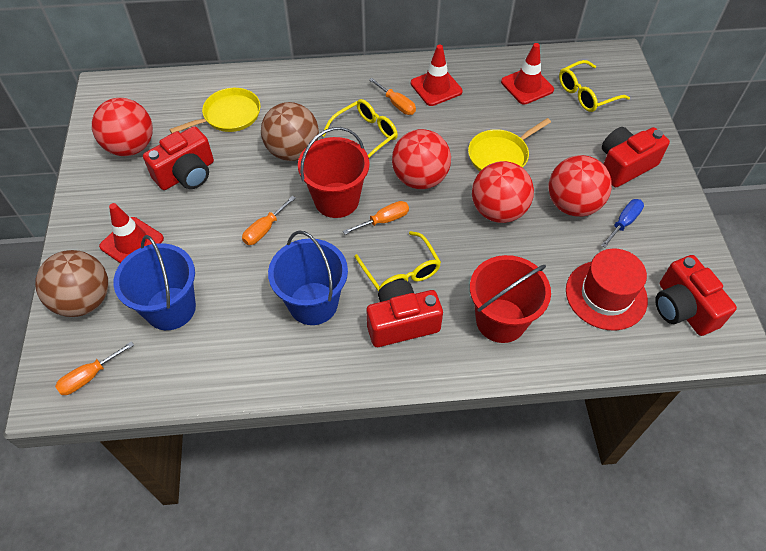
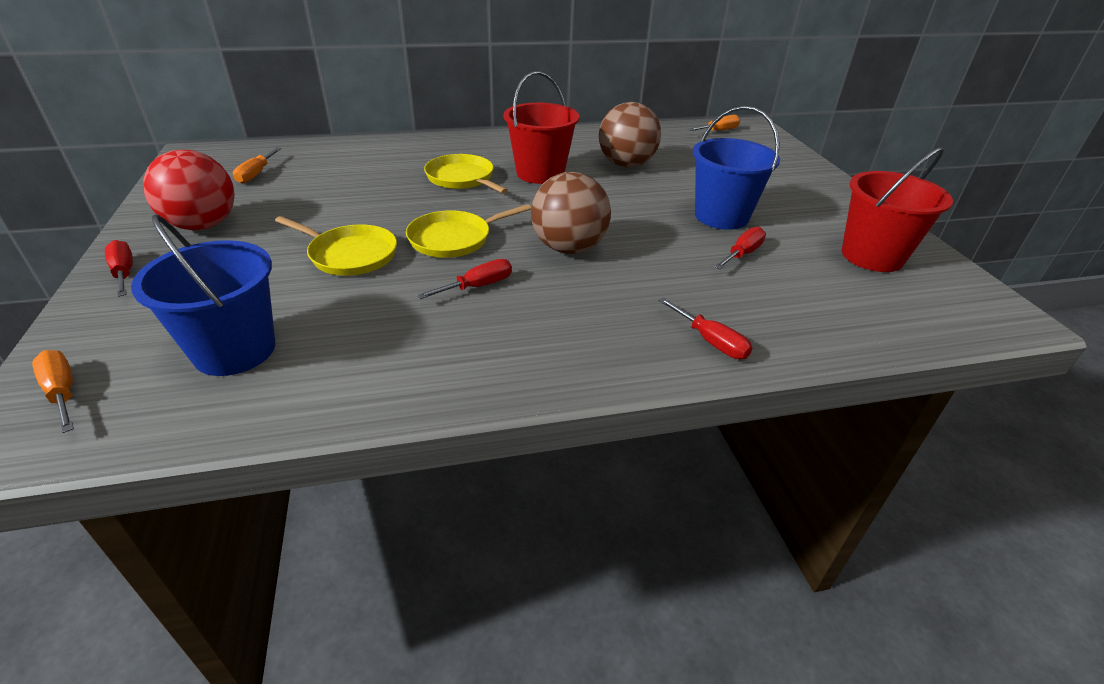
blue screwdriver: 1 -> 0
orange screwdriver: 4 -> 3
red ball: 4 -> 1
red camera: 4 -> 0
red hat: 1 -> 0
red screwdriver: 0 -> 4
red traffic cone: 3 -> 0
yellow glasses: 3 -> 0
yellow pan: 2 -> 3

